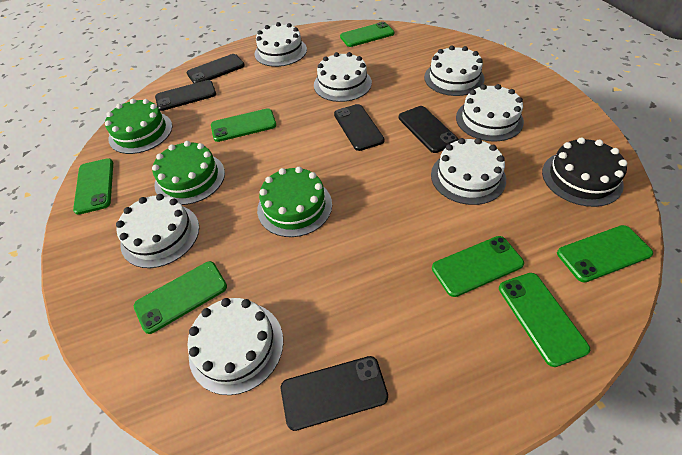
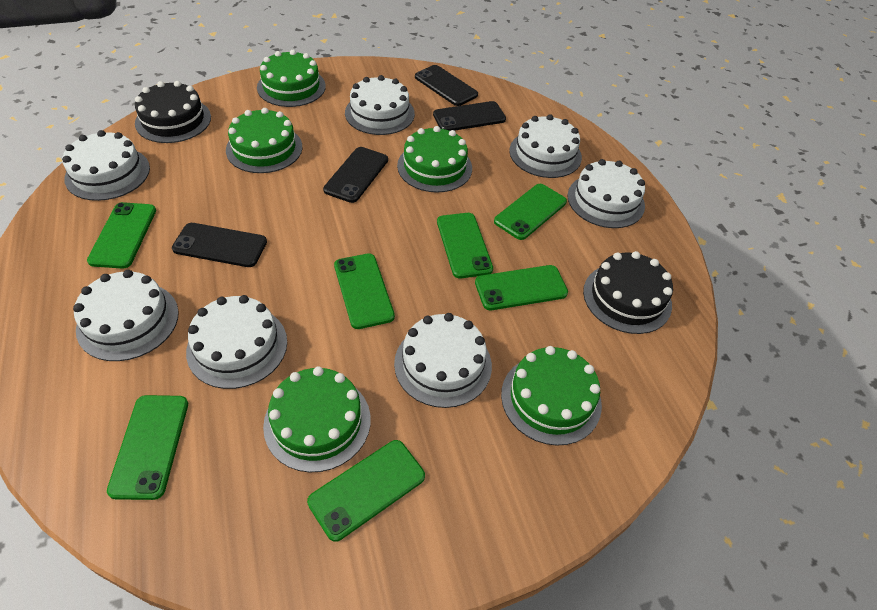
black cake: 1 -> 2
black phone: 5 -> 4
green cake: 3 -> 5

